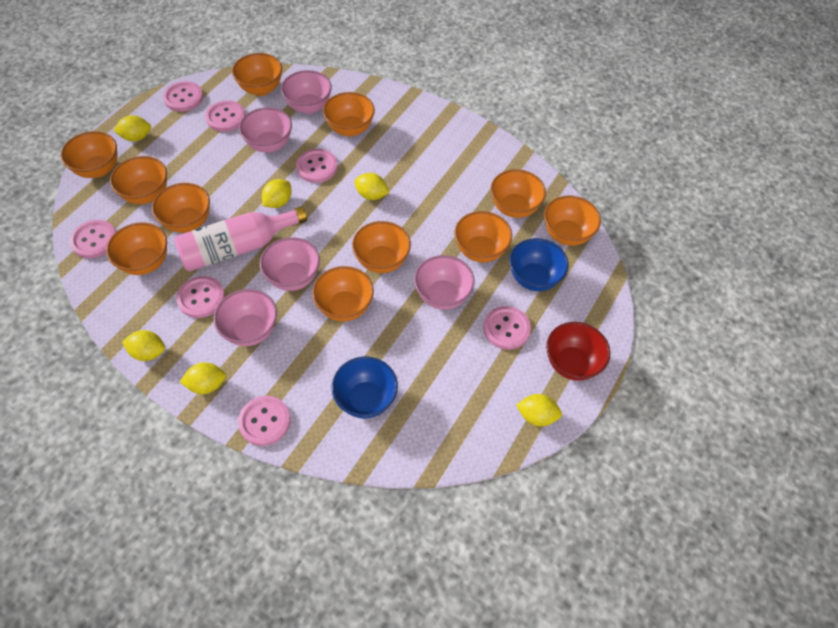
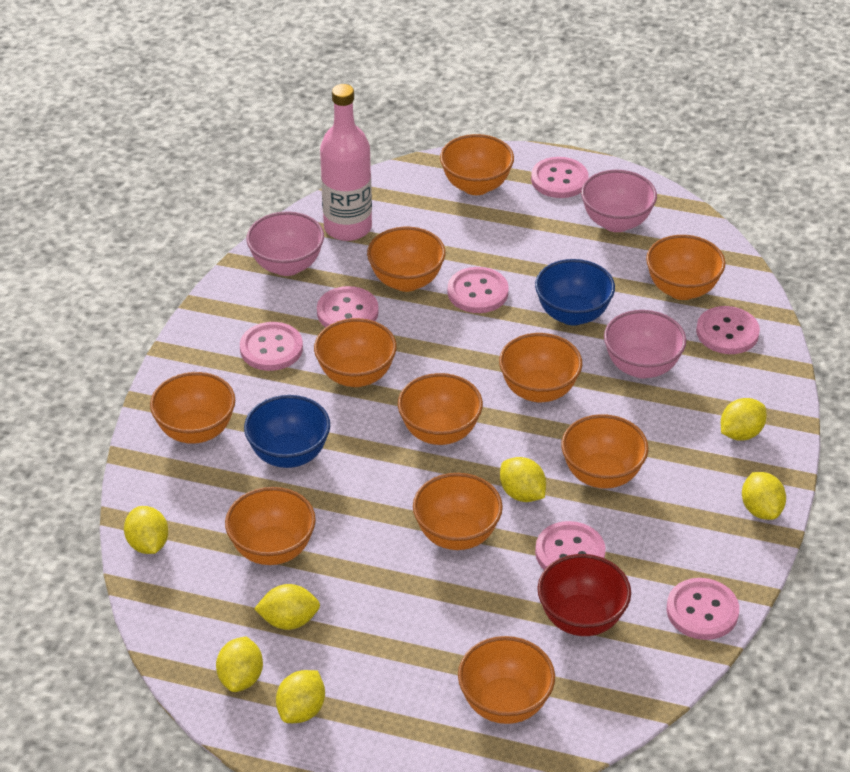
pink bowl: 5 -> 3
yellow lemon: 6 -> 7

